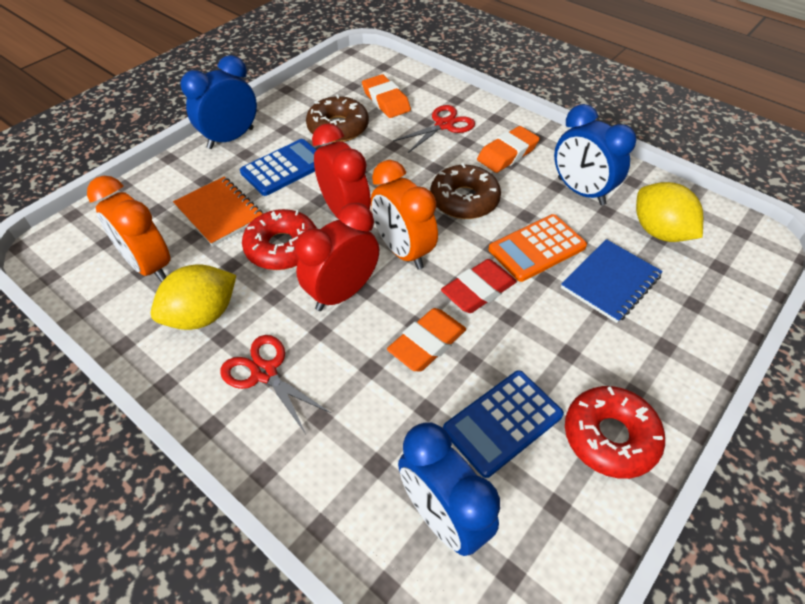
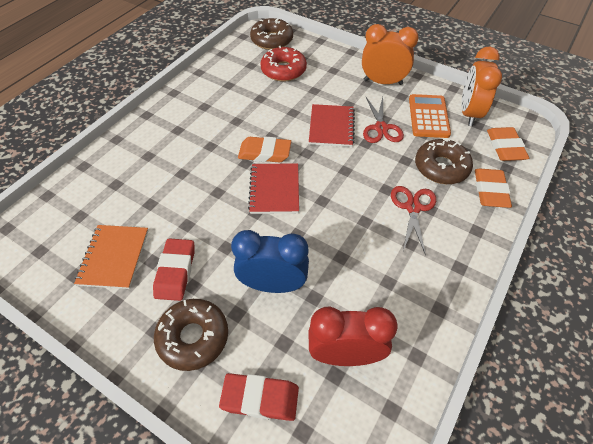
blue calculator: 2 -> 0
blue clock: 3 -> 1
blue notebook: 1 -> 0
brown donut: 2 -> 3
red clock: 2 -> 1
red donut: 2 -> 1
red eraser: 1 -> 2
red notebook: 0 -> 2
yellow lemon: 2 -> 0

